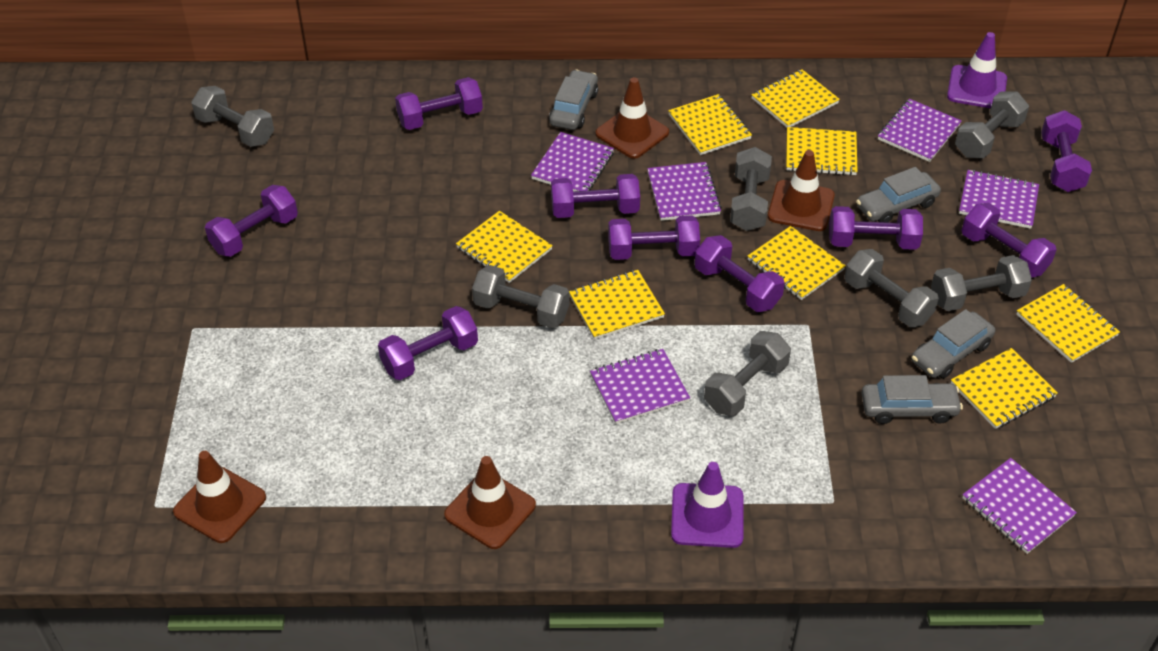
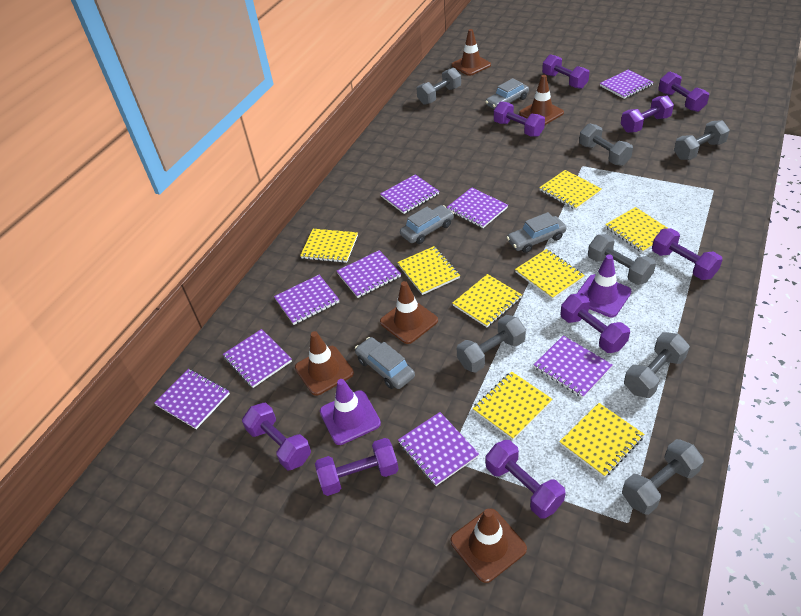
brown traffic cone: 4 -> 5
purple notebook: 6 -> 9

